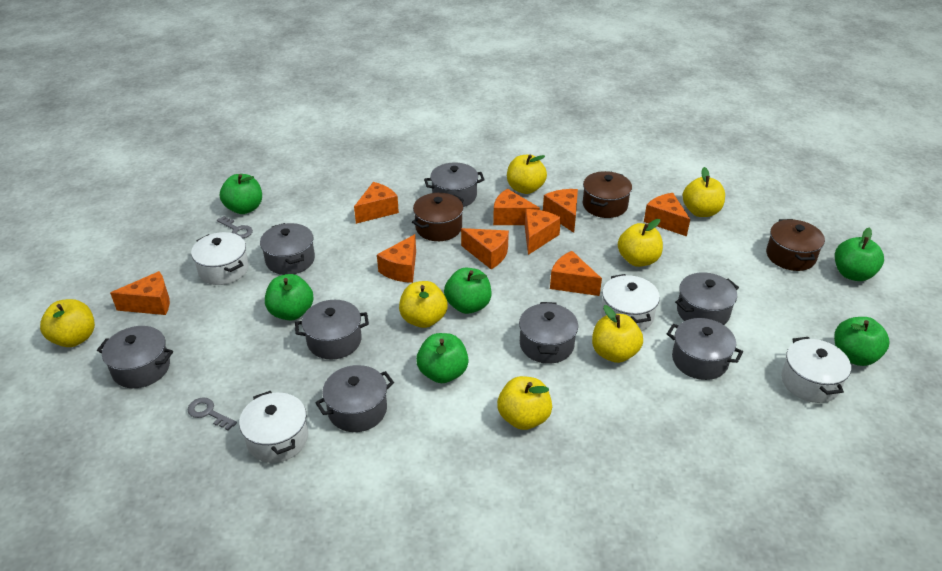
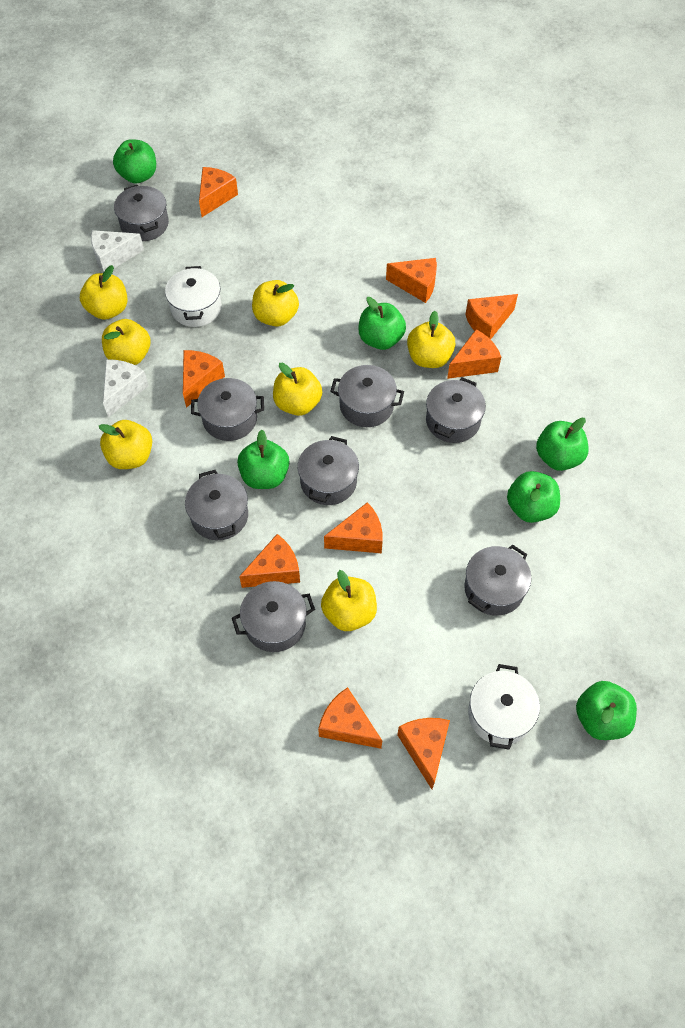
brown pot: 3 -> 0
grey key: 2 -> 0
white cheese: 0 -> 2
white pot: 4 -> 2

